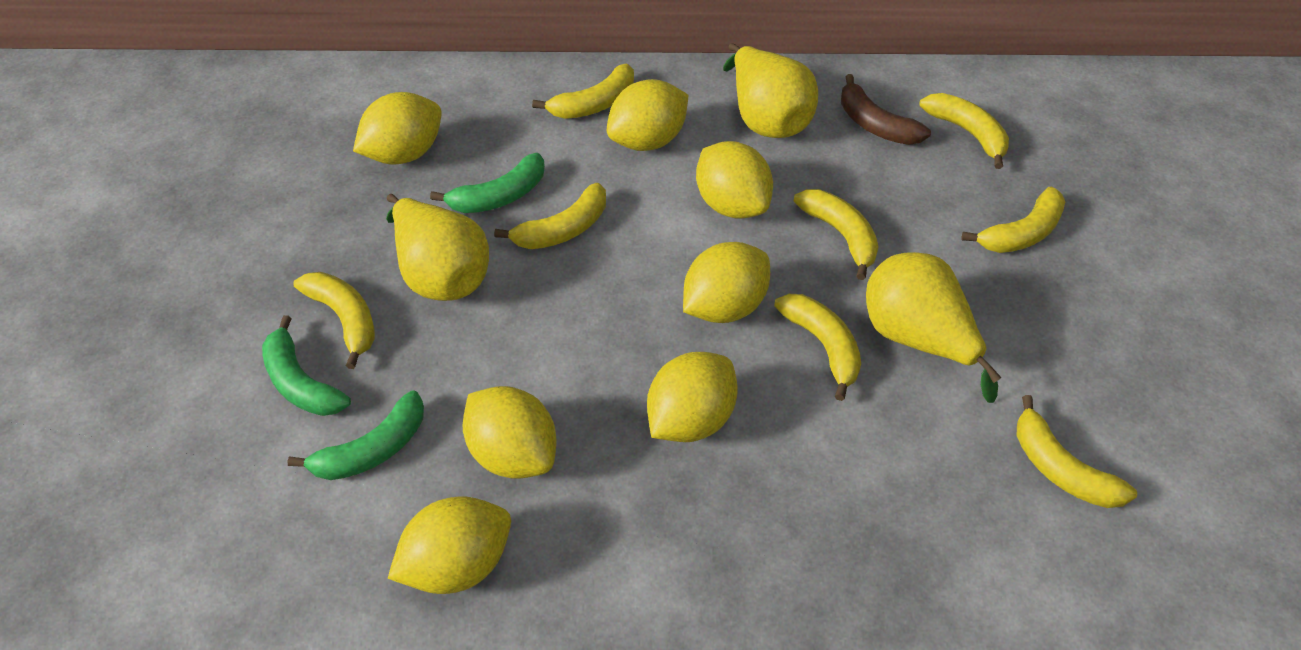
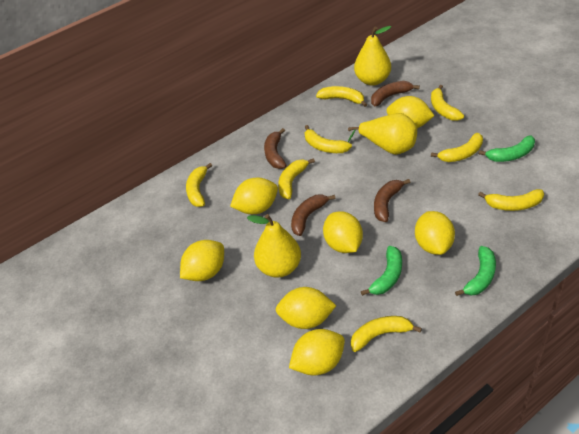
brown banana: 1 -> 4

